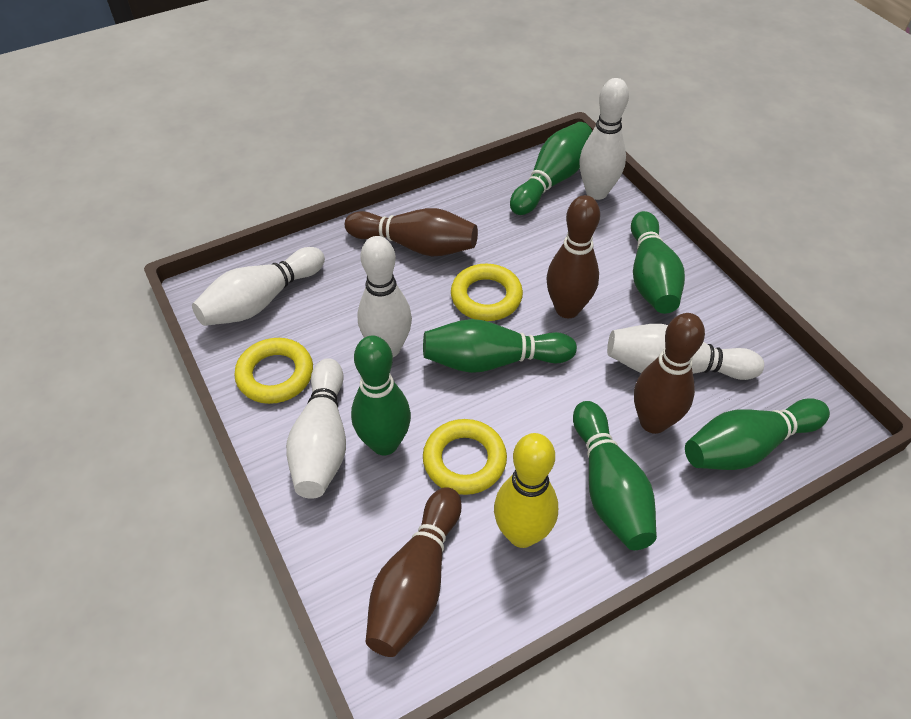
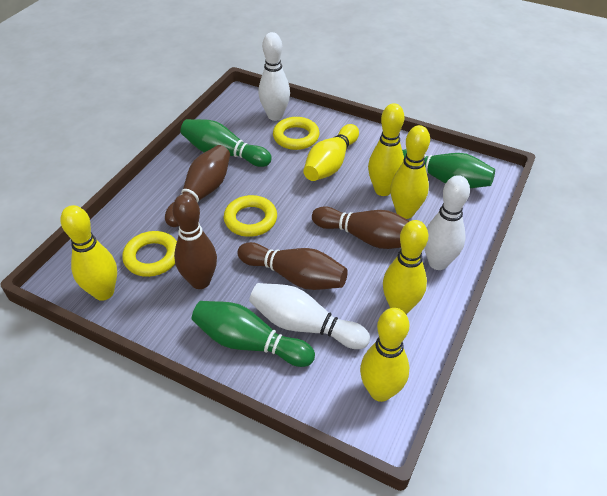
green bowling pin: 6 -> 3
white bowling pin: 5 -> 3
yellow bowling pin: 1 -> 6

